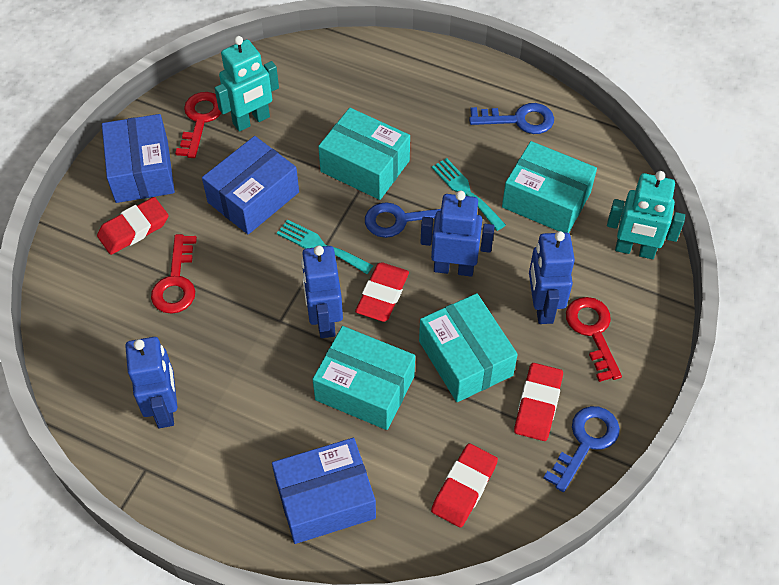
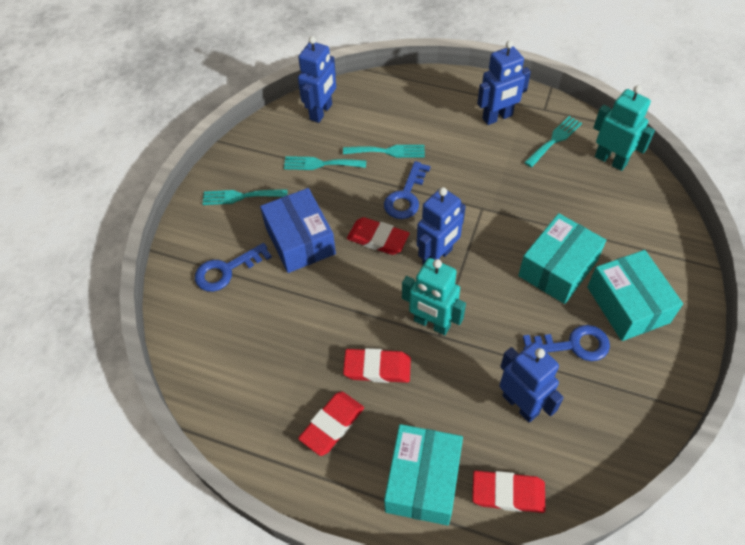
blue box: 3 -> 1
red key: 3 -> 0
turquoise box: 4 -> 3
turquoise fork: 2 -> 4

